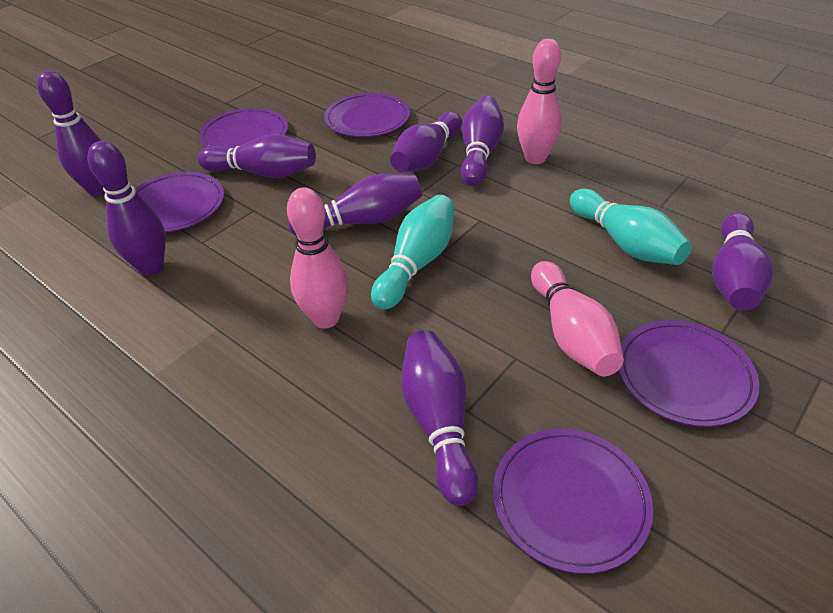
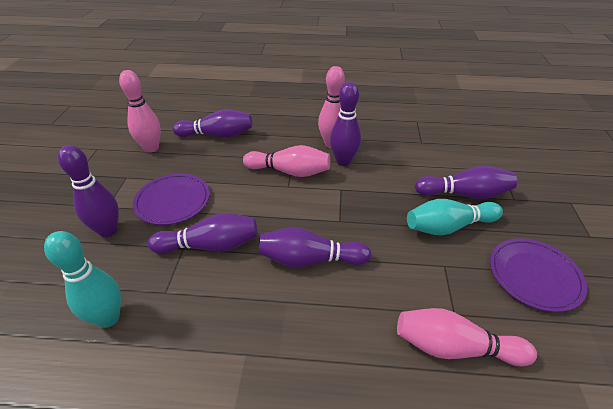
pink bowling pin: 3 -> 4
purple bowling pin: 8 -> 6
purple plate: 5 -> 2

